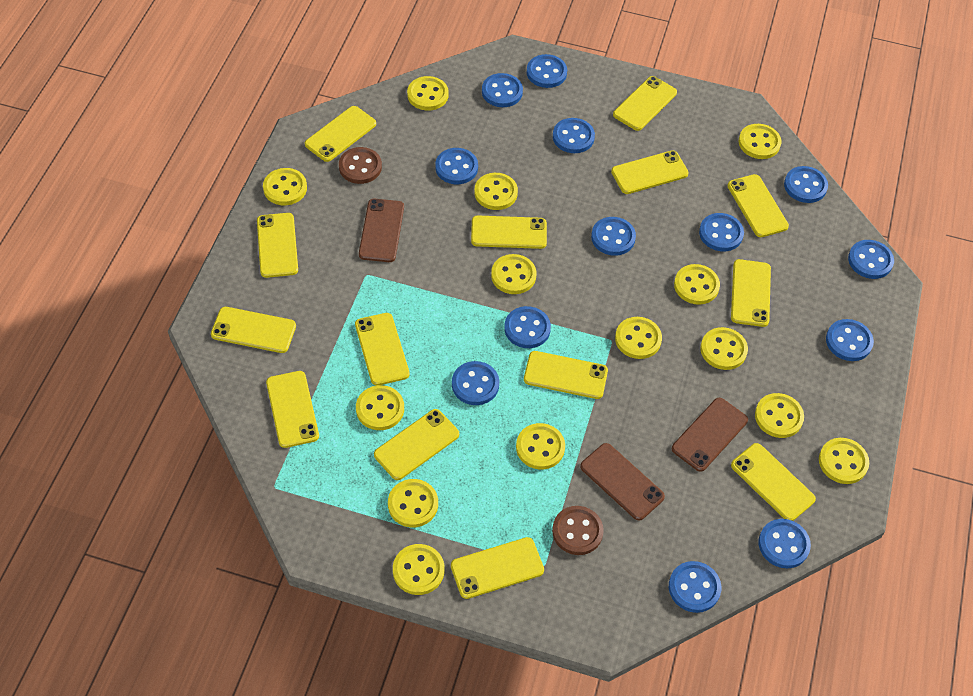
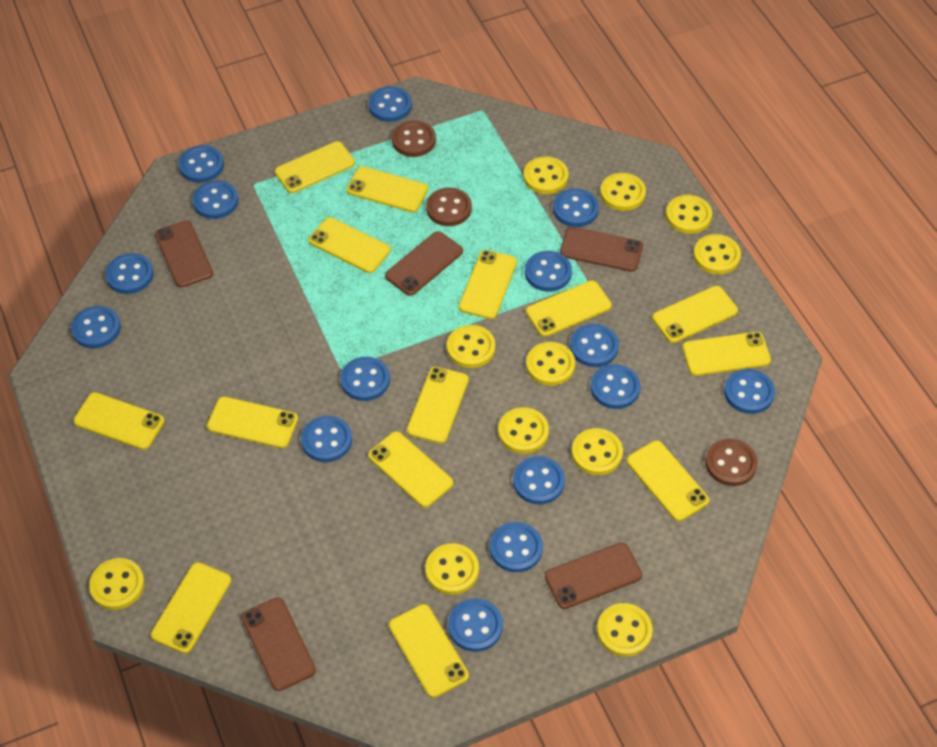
blue button: 13 -> 15
brown button: 2 -> 3
brown phone: 3 -> 5
yellow button: 14 -> 11

